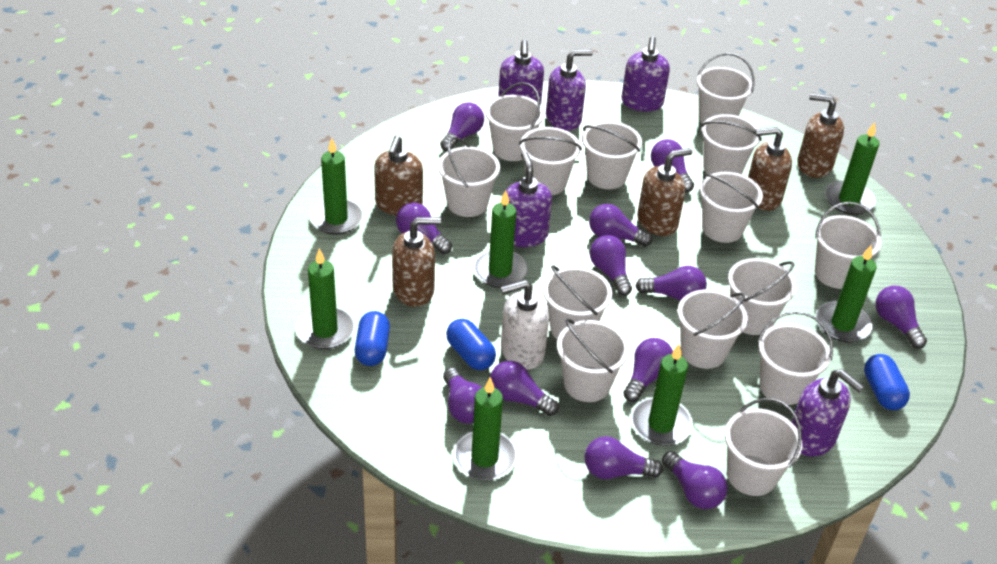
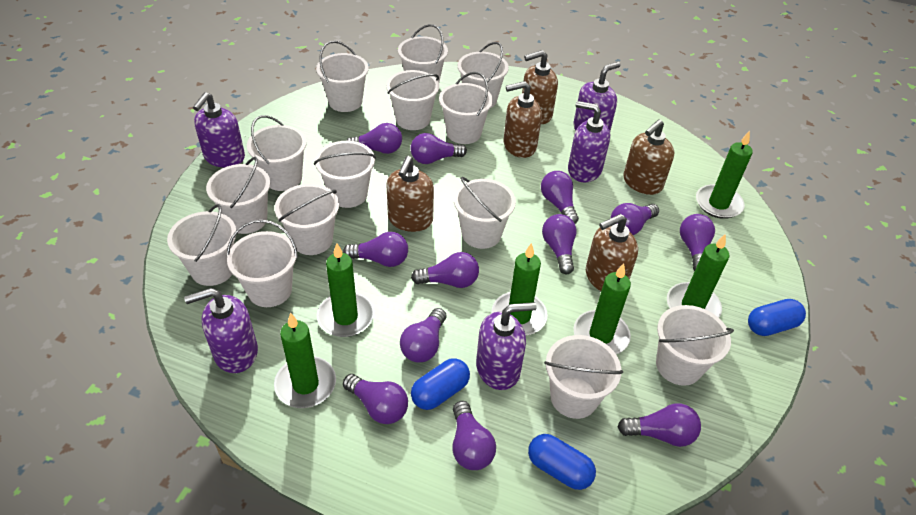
green candle: 7 -> 6
white soap dispenser: 1 -> 0

